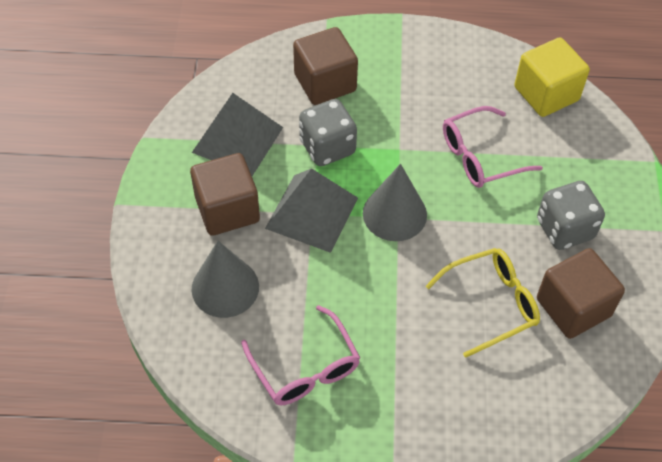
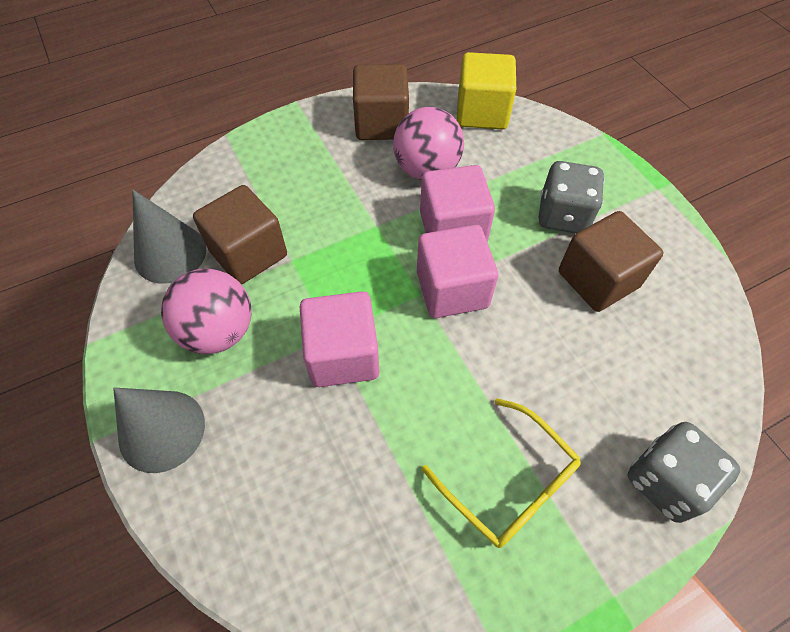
grey pyramid: 2 -> 0
pink ball: 0 -> 2
pink cube: 0 -> 3
pink glasses: 2 -> 0

